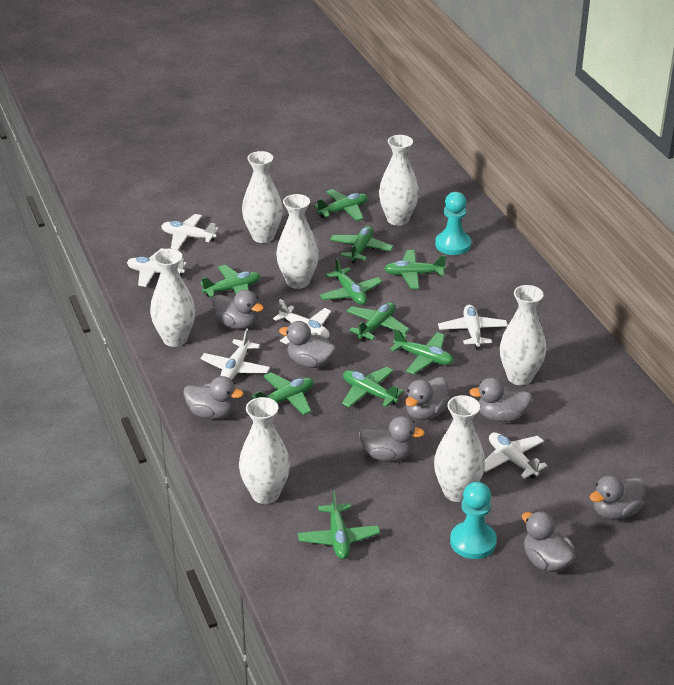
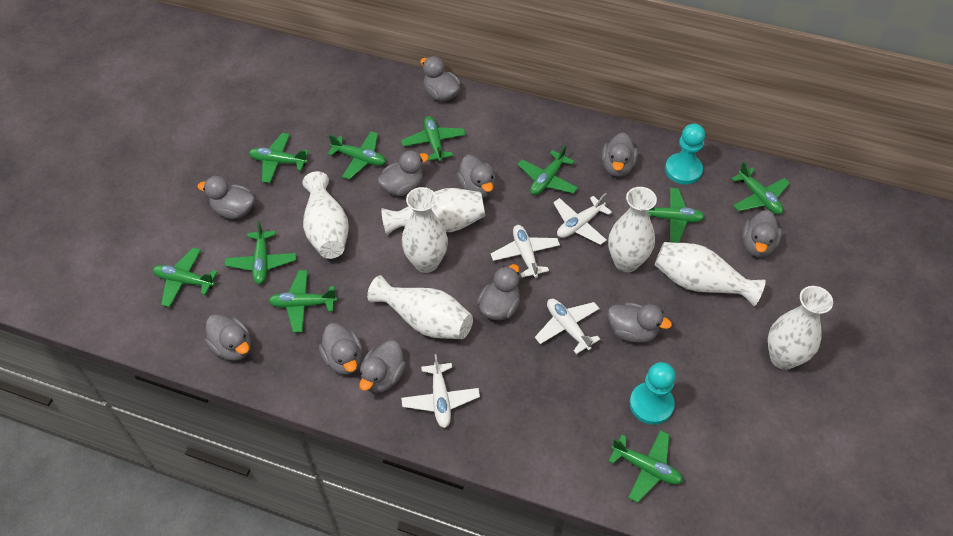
grey duck: 8 -> 11
white plane: 6 -> 4

